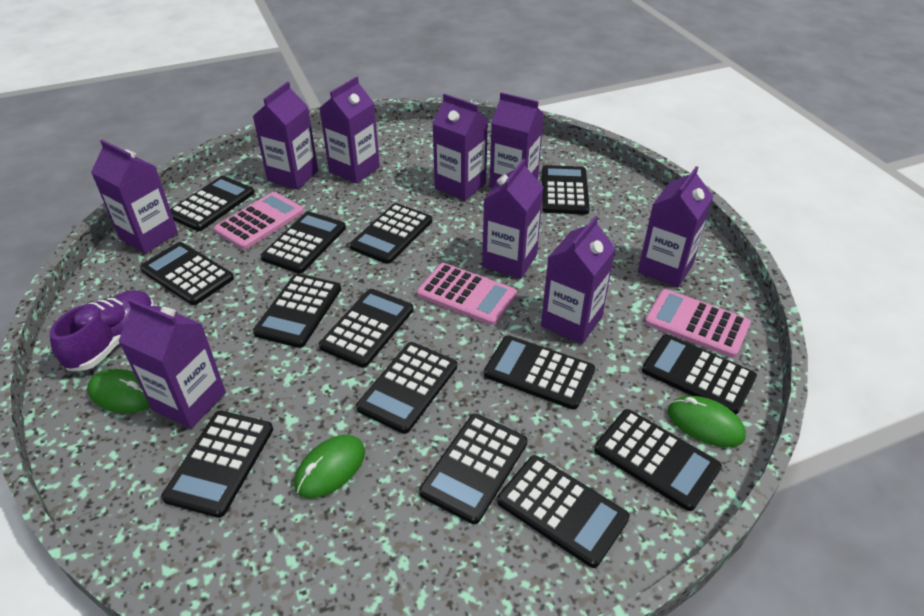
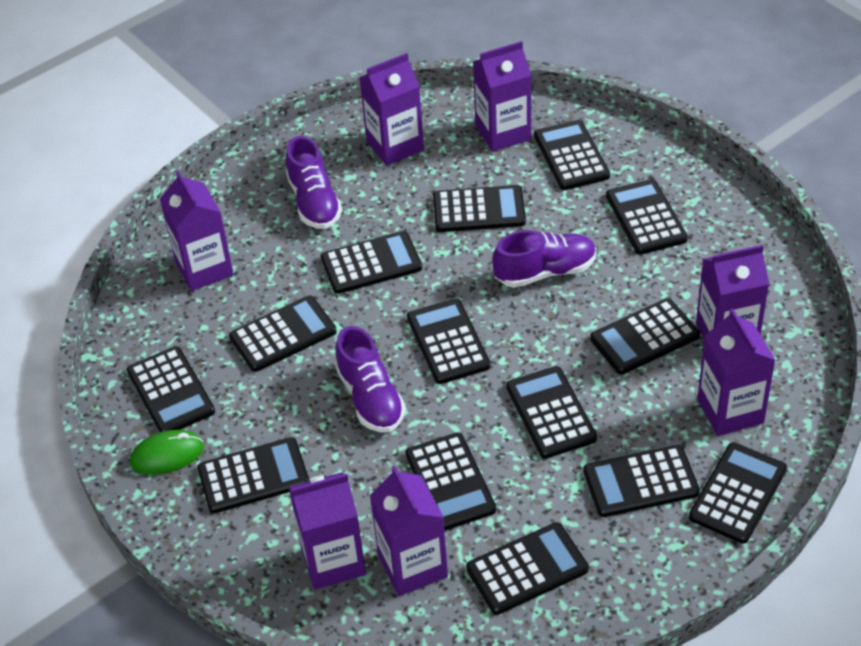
green mouse: 3 -> 1
pink calculator: 3 -> 0
purple carton: 9 -> 7
purple shoe: 1 -> 3

